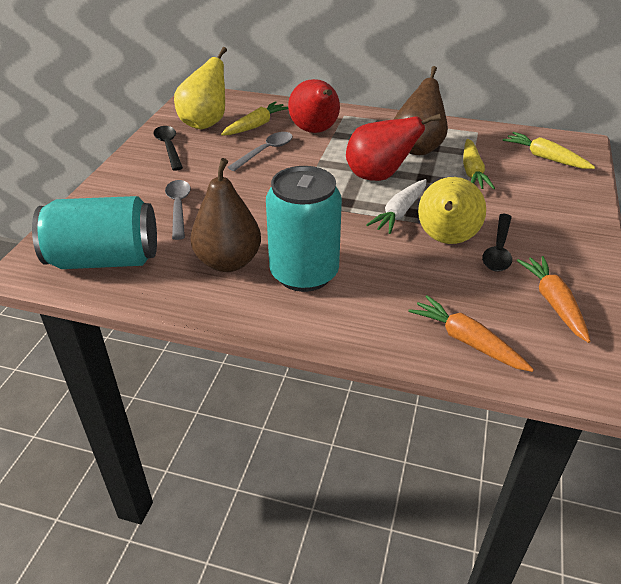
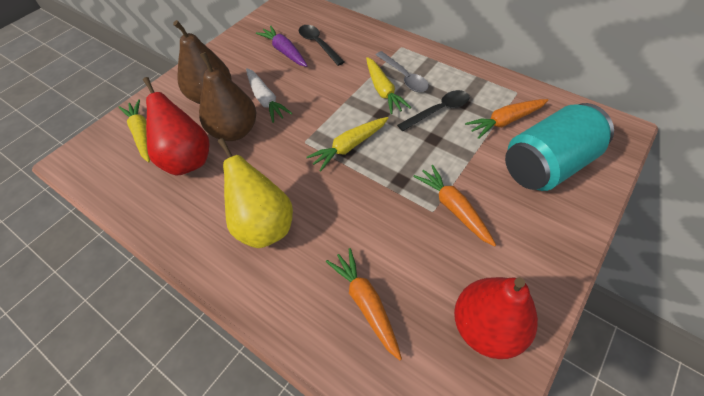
grey spoon: 2 -> 1
orange carrot: 2 -> 3
purple carrot: 0 -> 1
turquoise can: 2 -> 1
yellow pear: 2 -> 1

